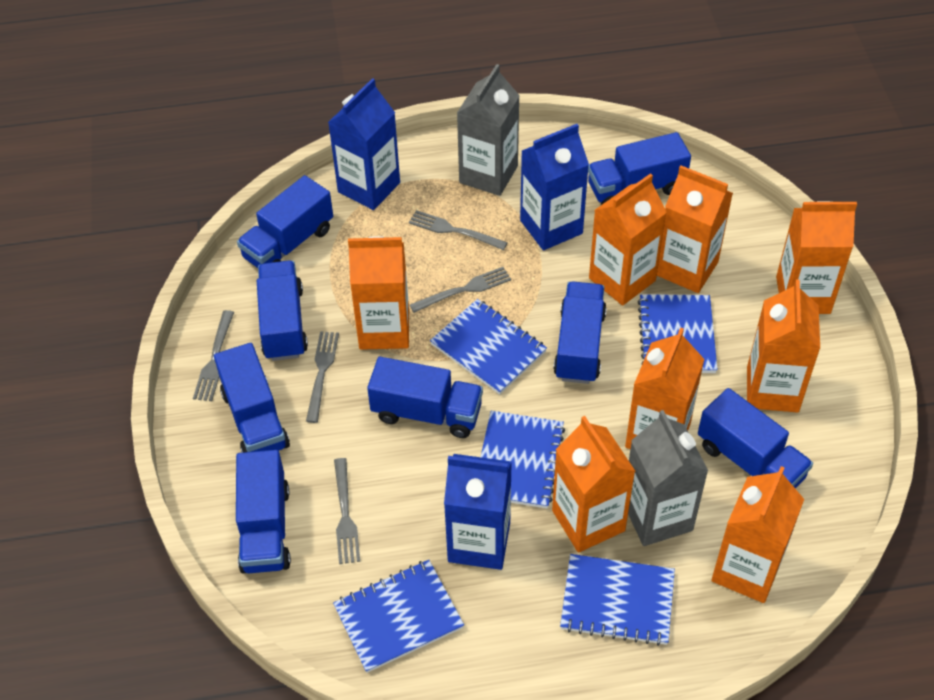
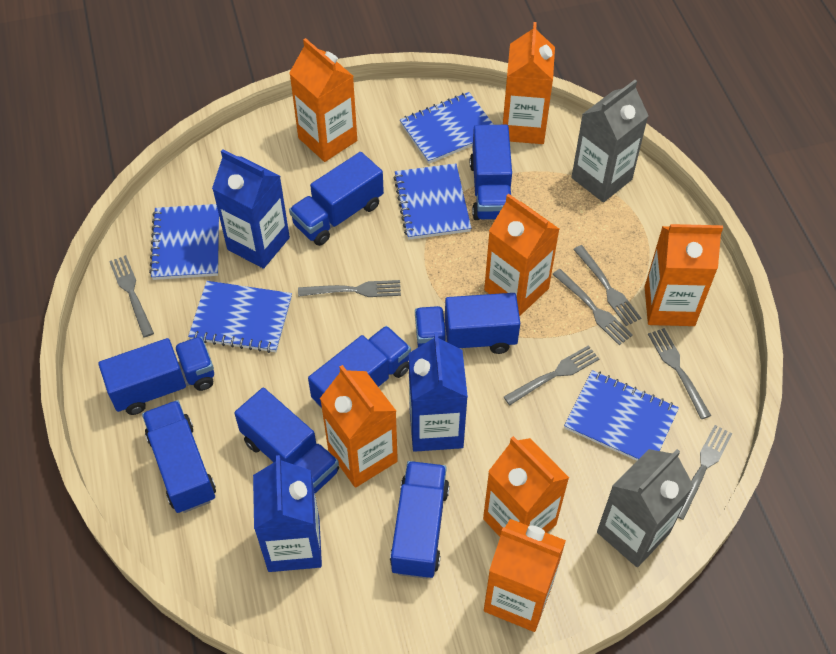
grey fork: 5 -> 7
orange carton: 8 -> 7

